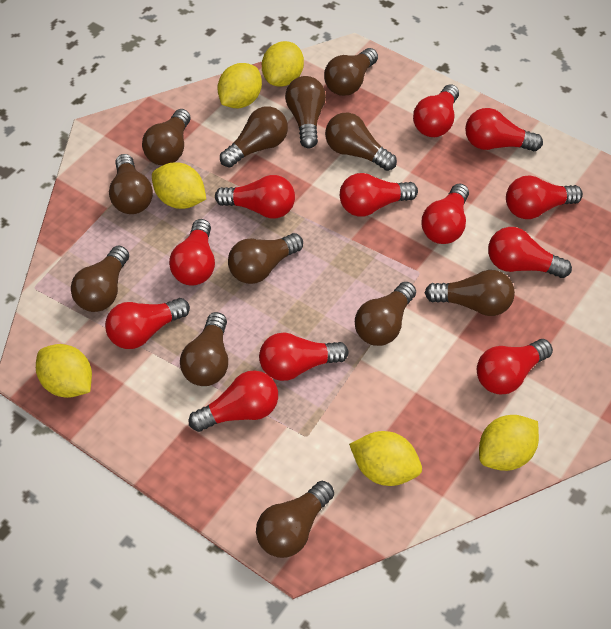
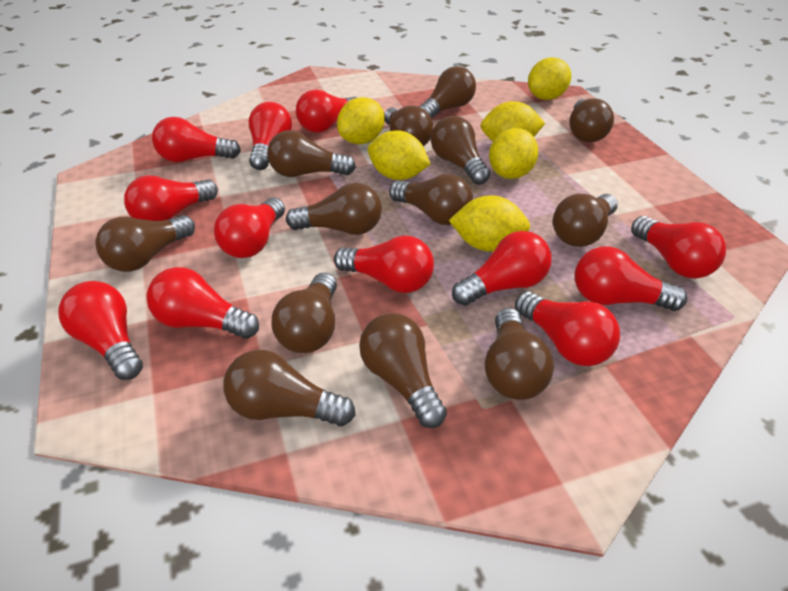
brown light bulb: 12 -> 13

